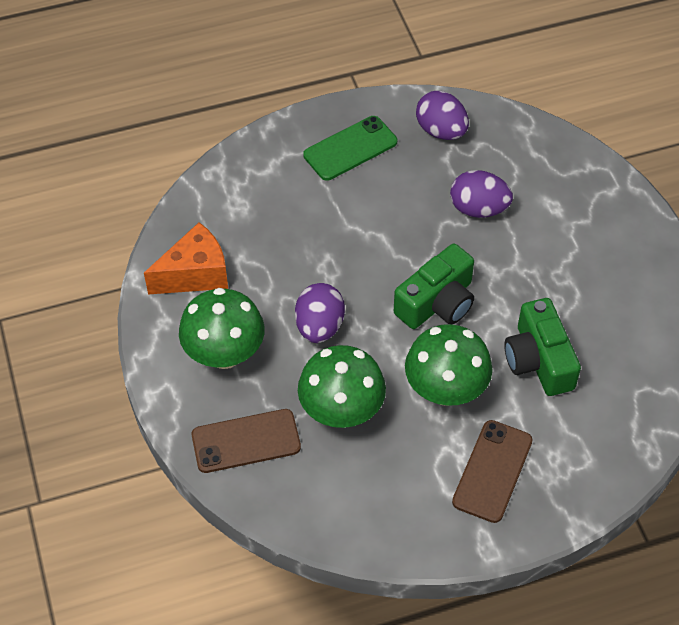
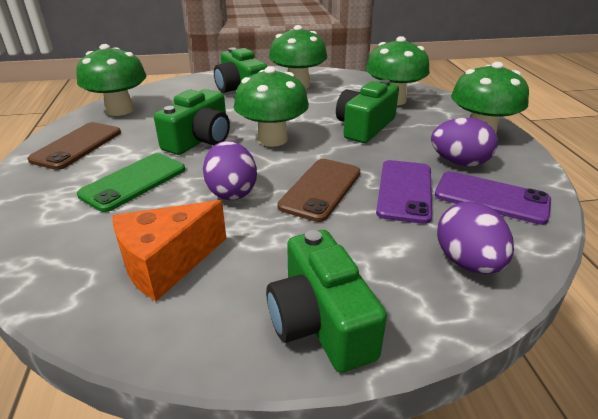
green camera: 2 -> 4
green mushroom: 3 -> 5
purple phone: 0 -> 2

